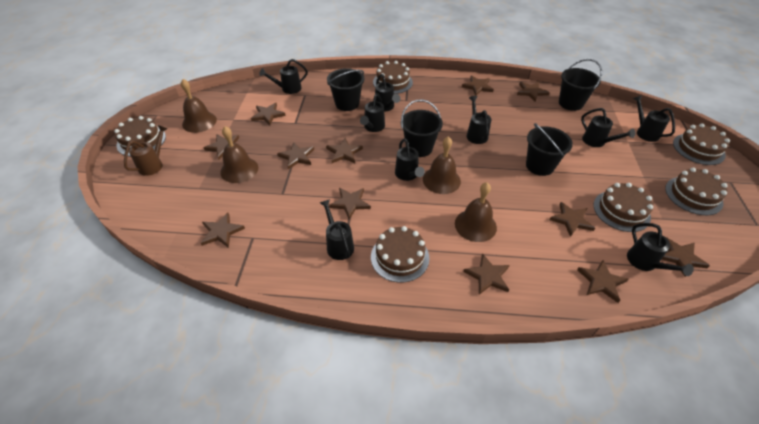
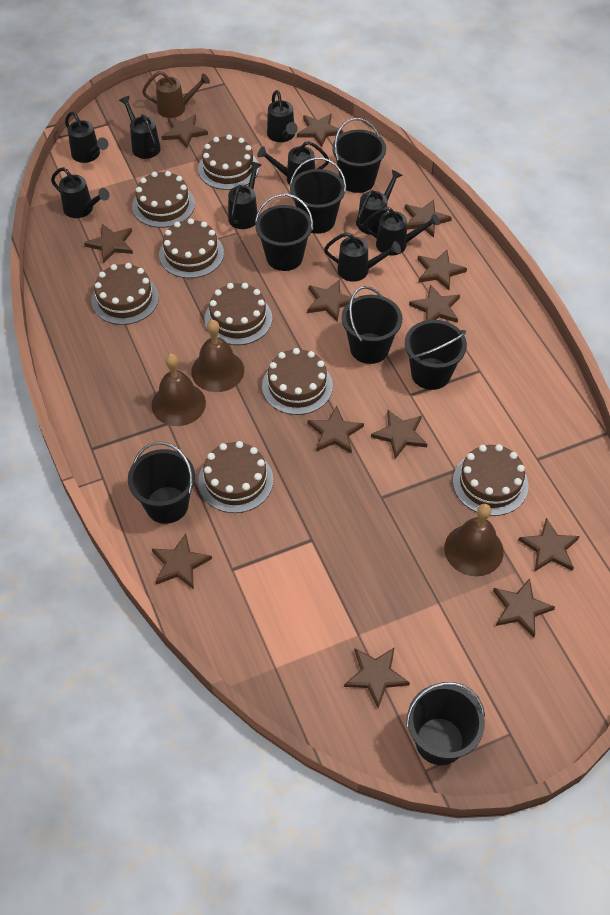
black bucket: 4 -> 7
brown bell: 4 -> 3
brown cake: 6 -> 8
brown star: 12 -> 13

